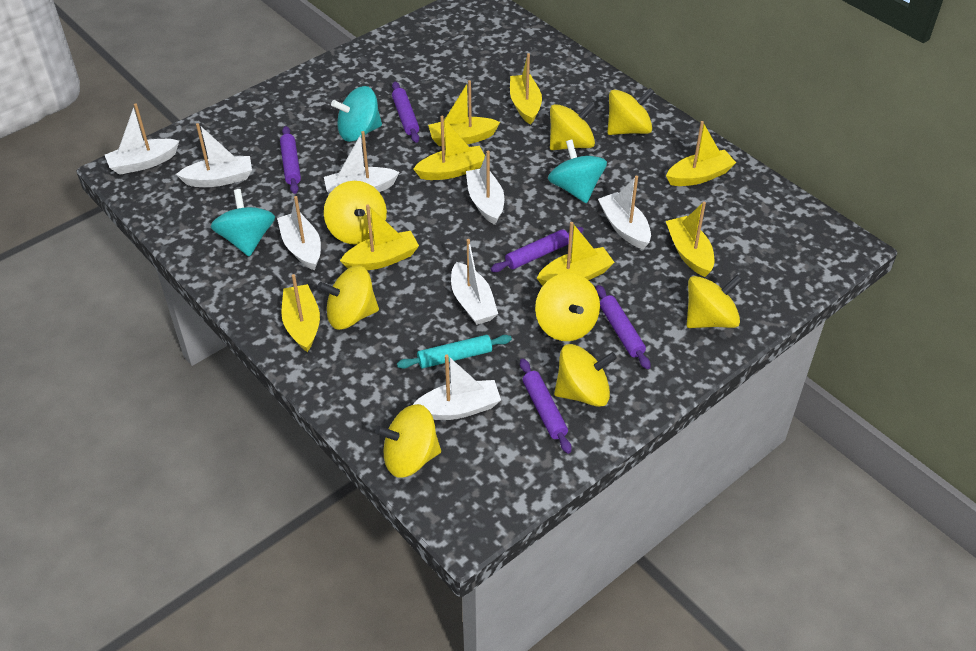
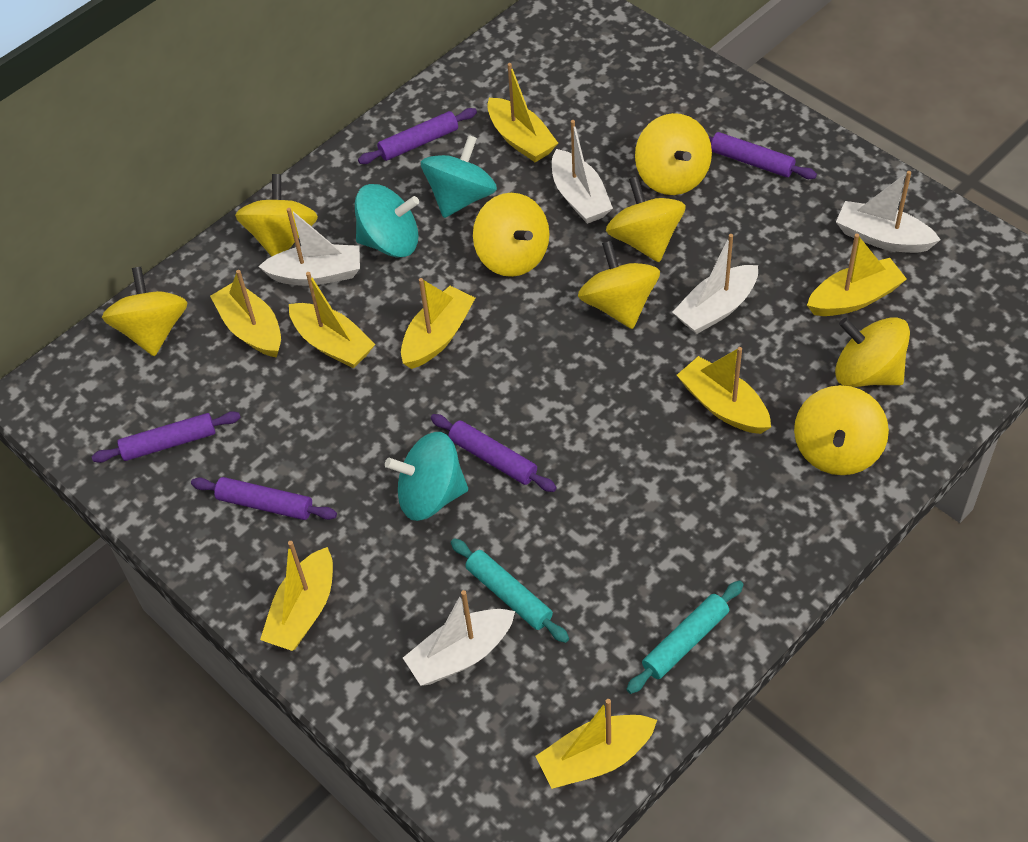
turquoise rolling pin: 1 -> 2
white boat: 8 -> 5

